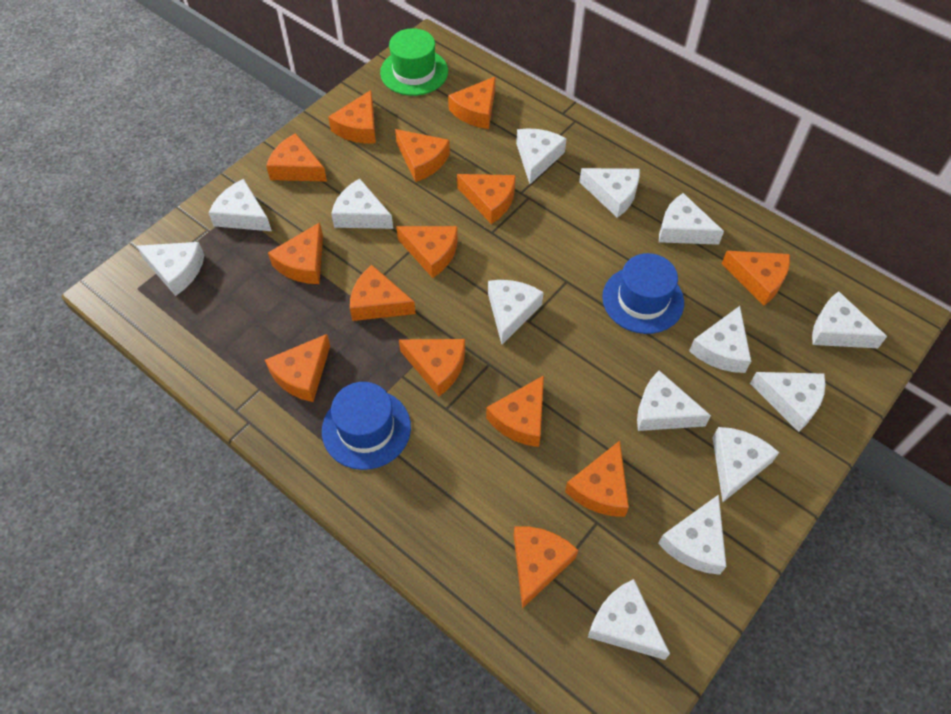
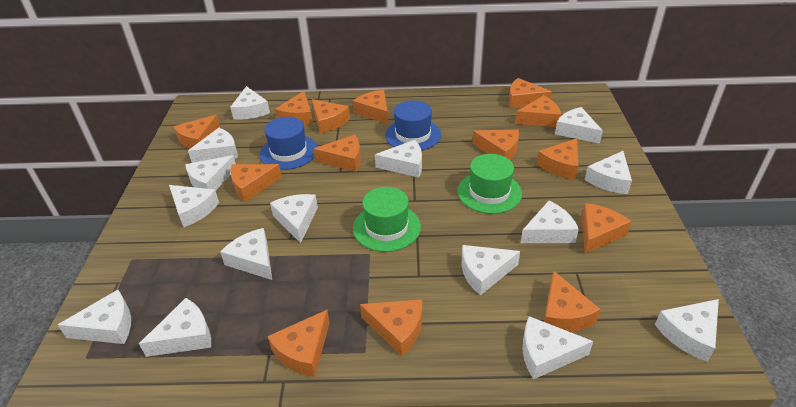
green hat: 1 -> 2
white cheese: 14 -> 15

